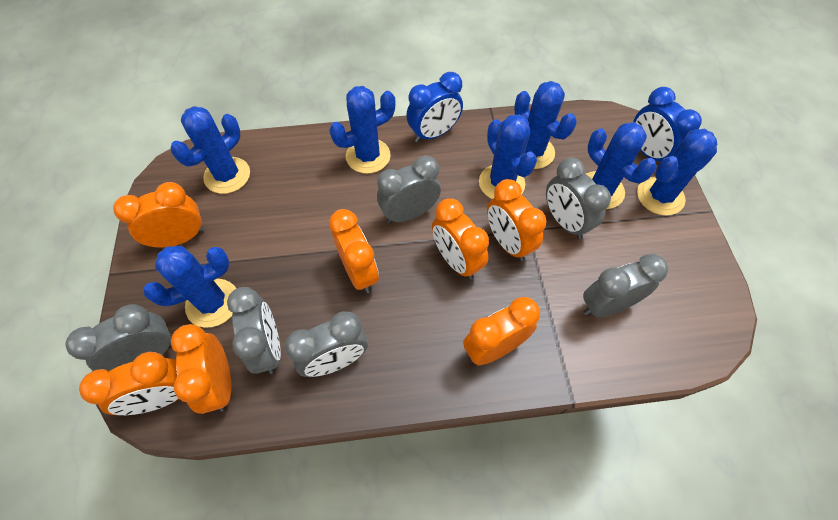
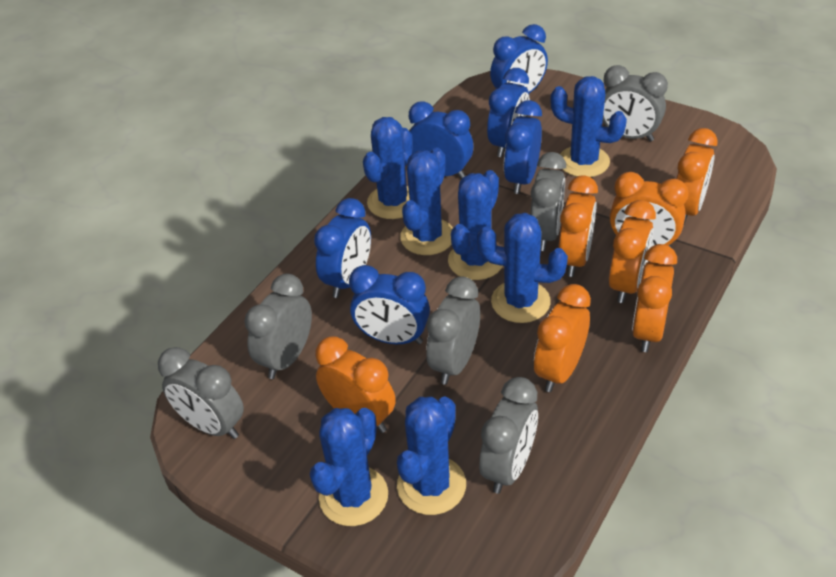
blue clock: 2 -> 6

